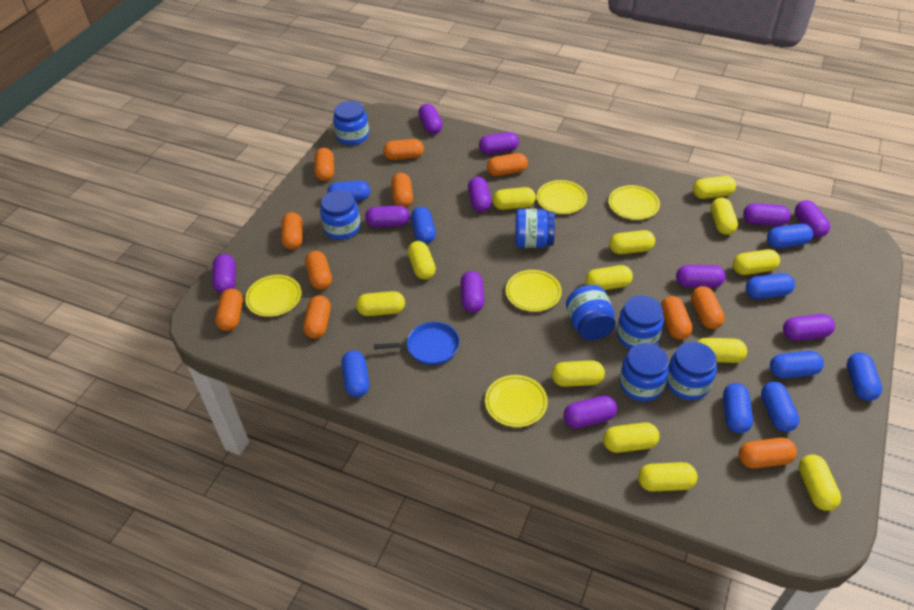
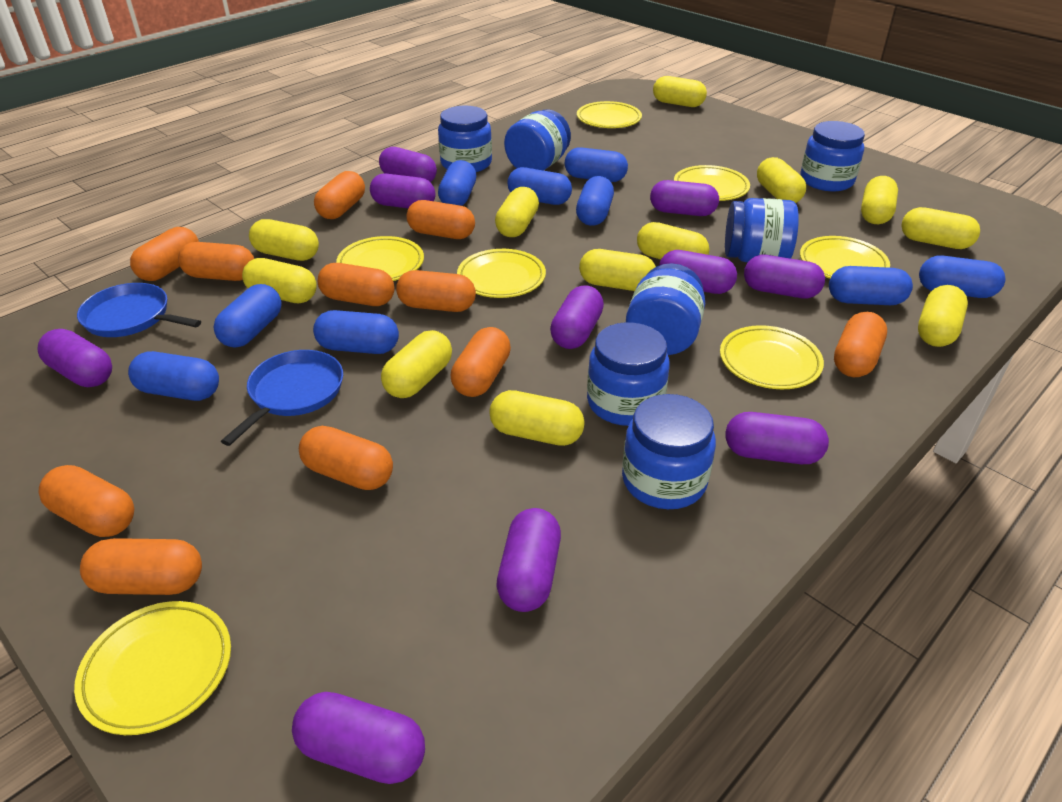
blue pan: 1 -> 2
purple capsule: 11 -> 10
yellow capsule: 13 -> 12
yellow plate: 5 -> 7

